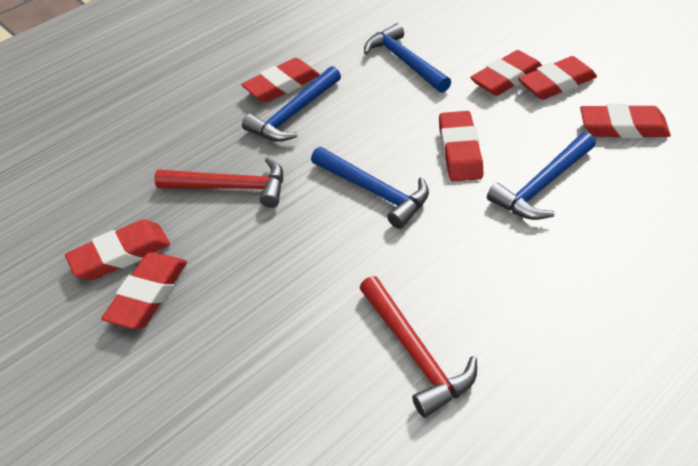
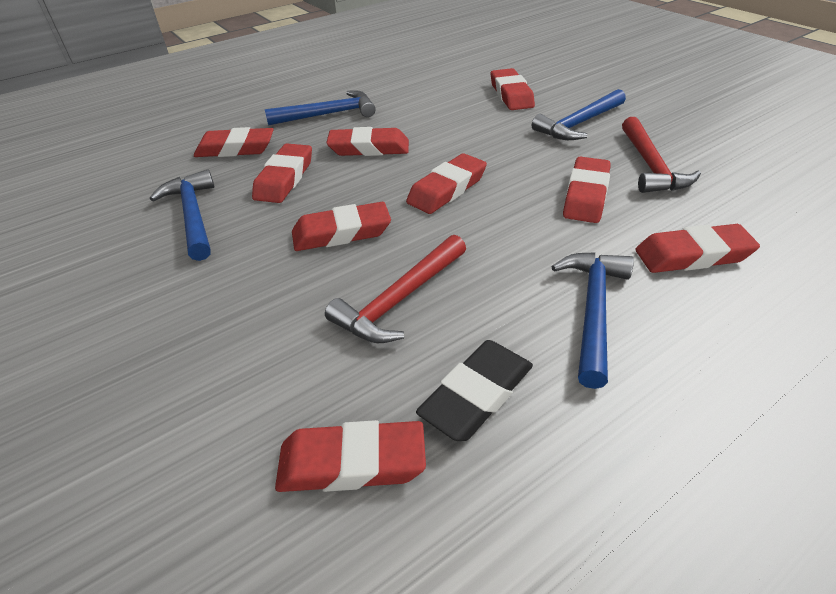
black eraser: 0 -> 1
red eraser: 7 -> 9

